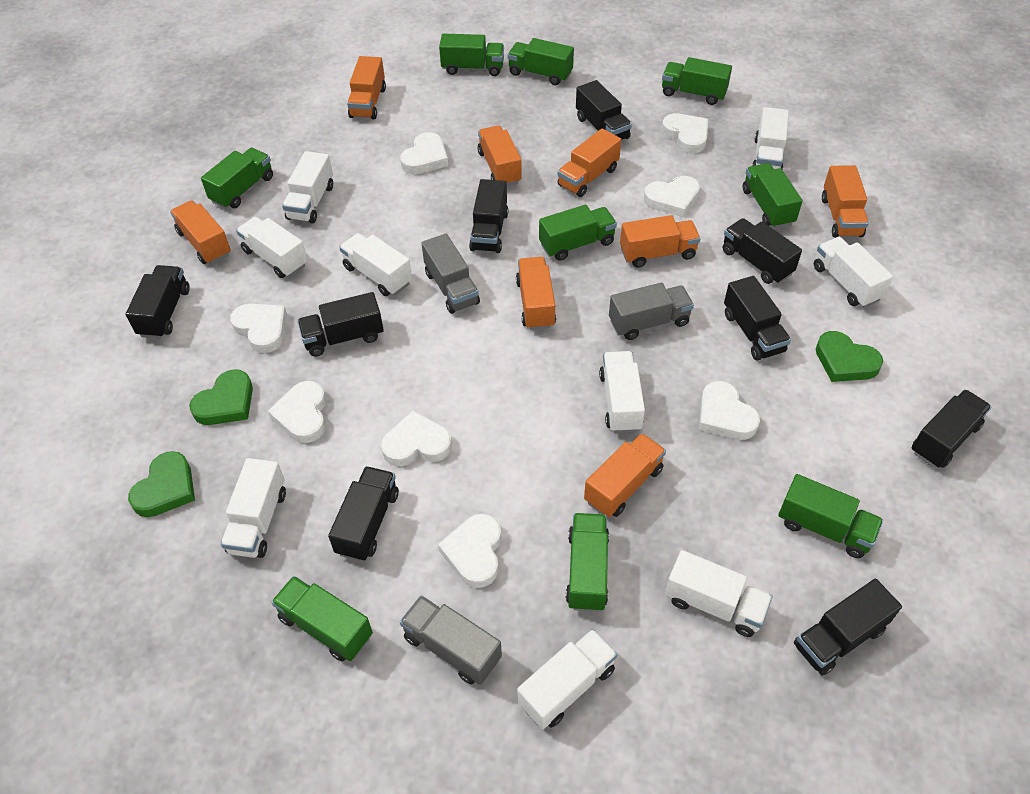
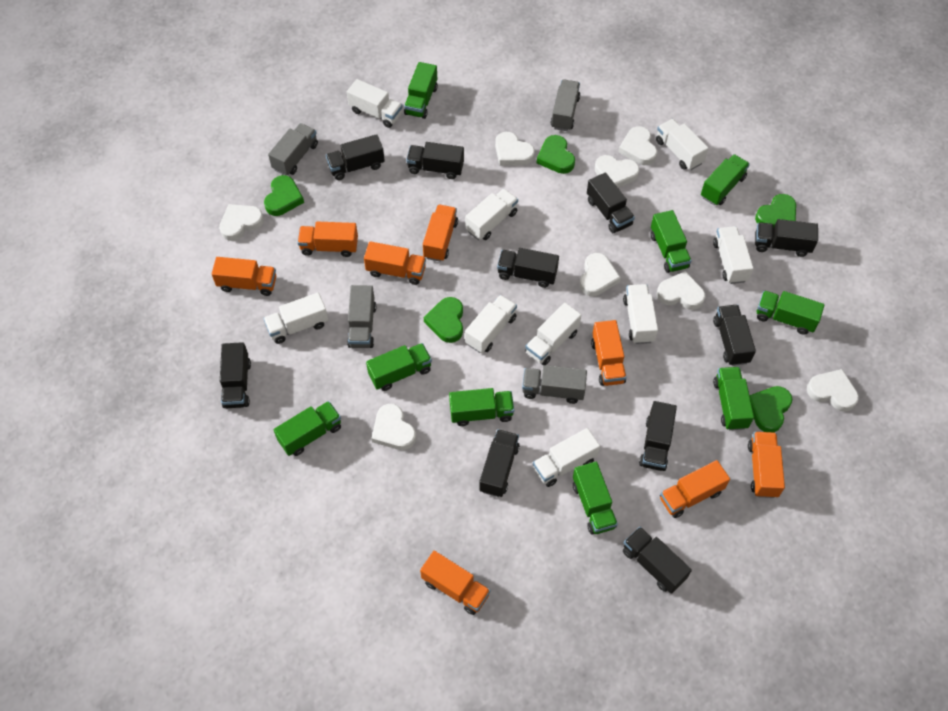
black truck: 9 -> 10
green heart: 3 -> 5
grey truck: 3 -> 4

